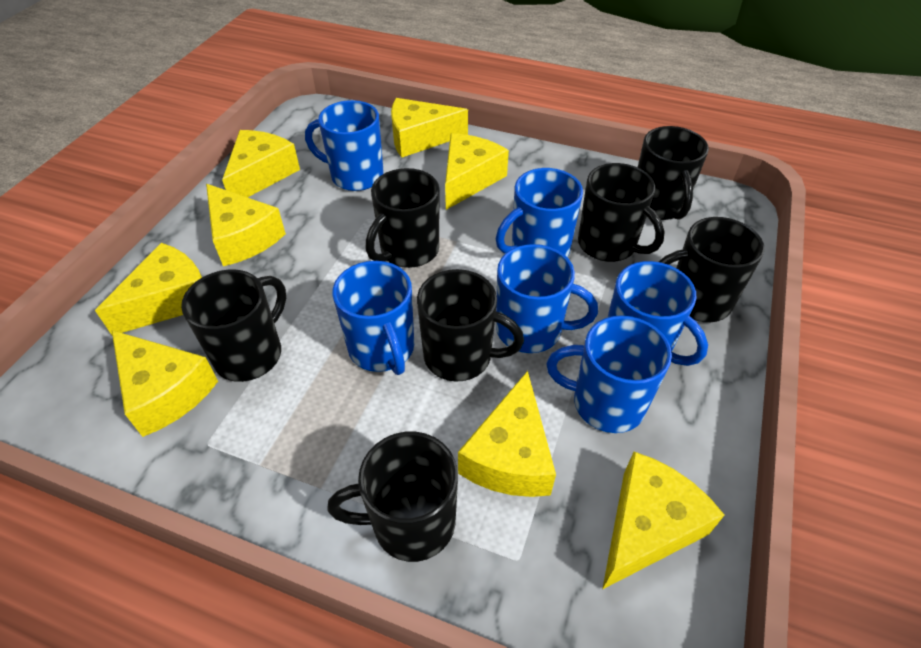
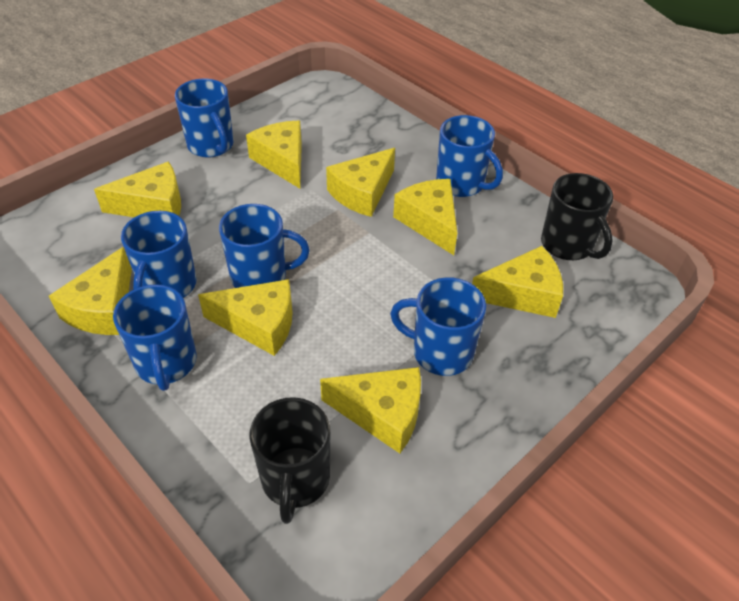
black mug: 7 -> 2

